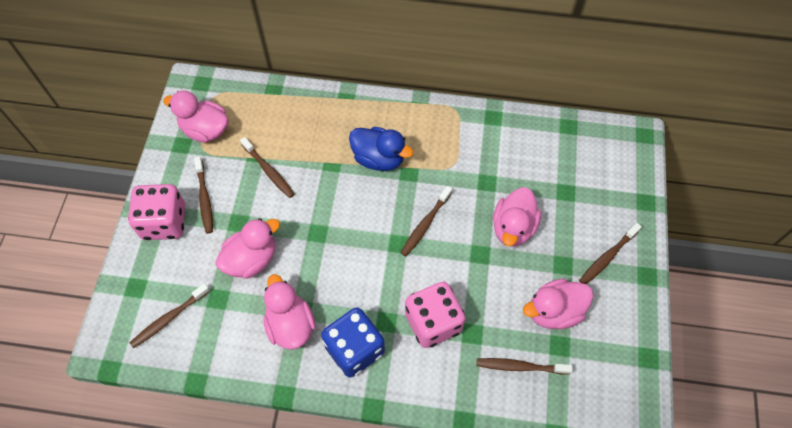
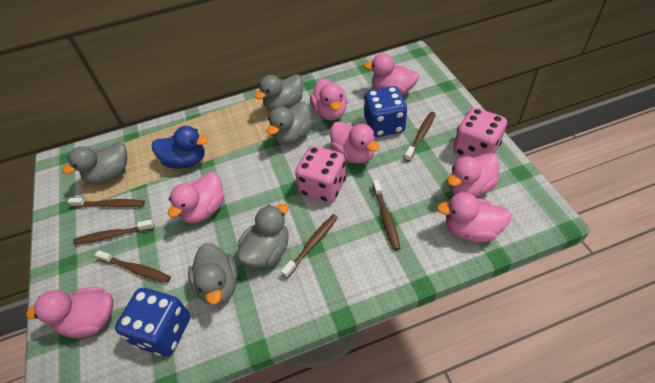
blue dice: 1 -> 2
grey duck: 0 -> 5
pink duck: 5 -> 7

